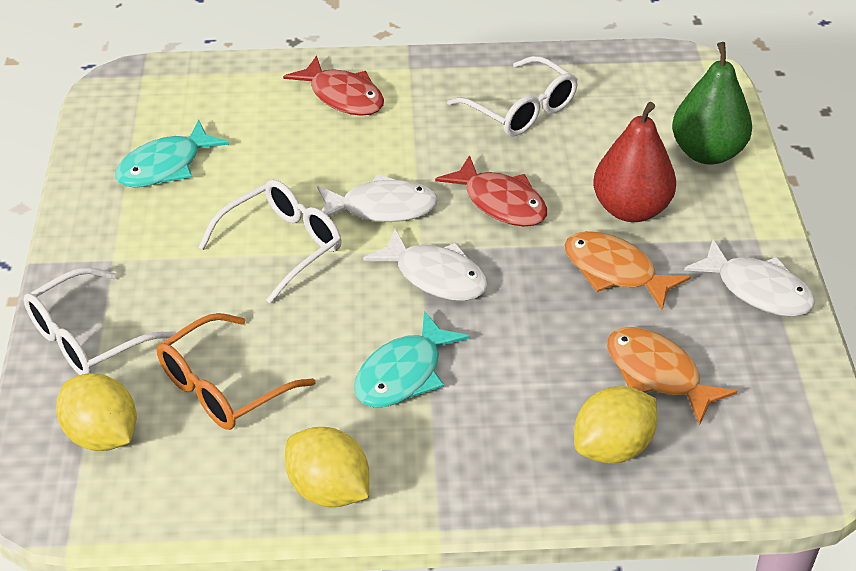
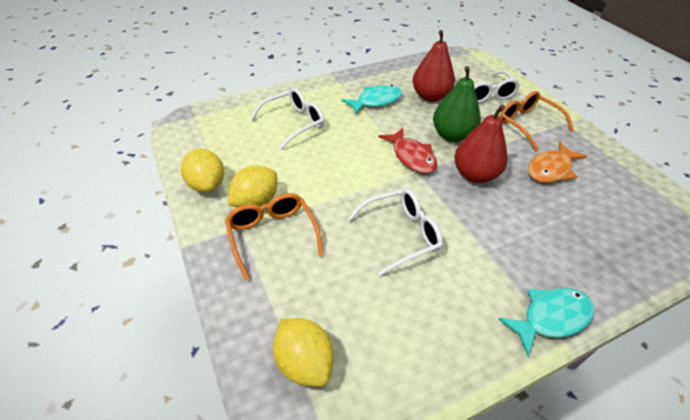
orange fish: 2 -> 1
orange glasses: 1 -> 2
red fish: 2 -> 1
red pear: 1 -> 2
white fish: 3 -> 0

